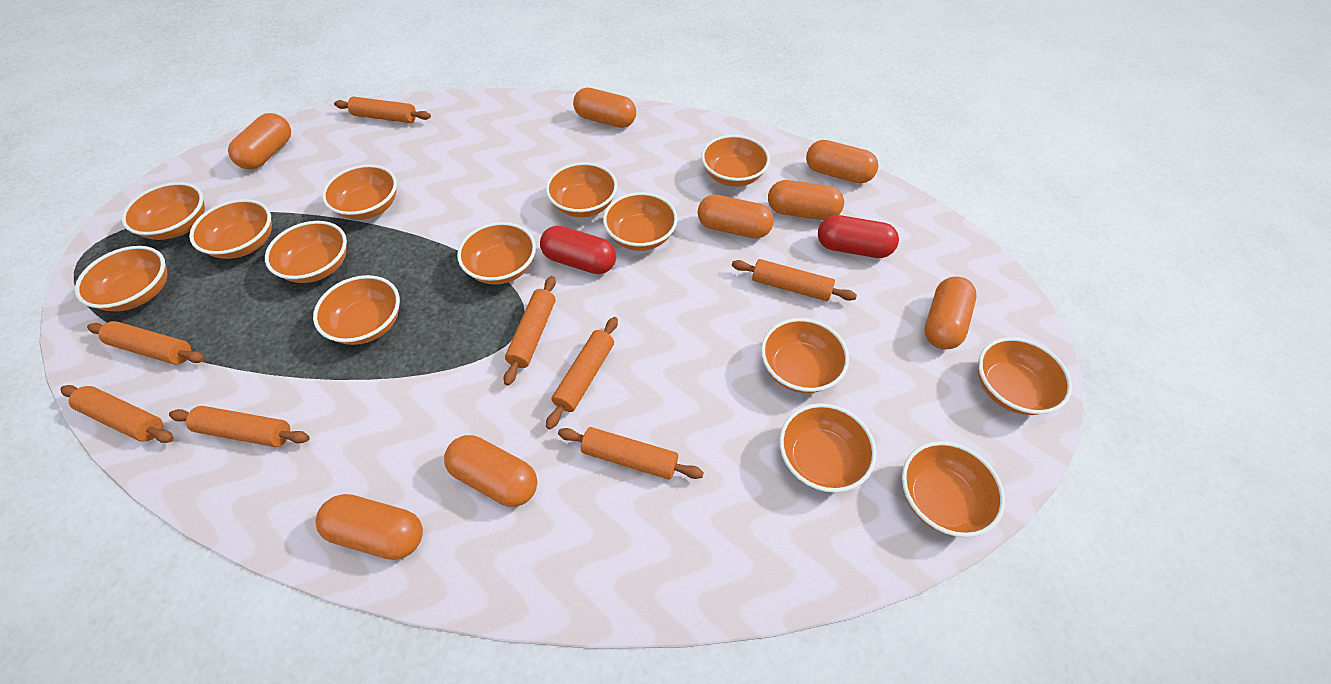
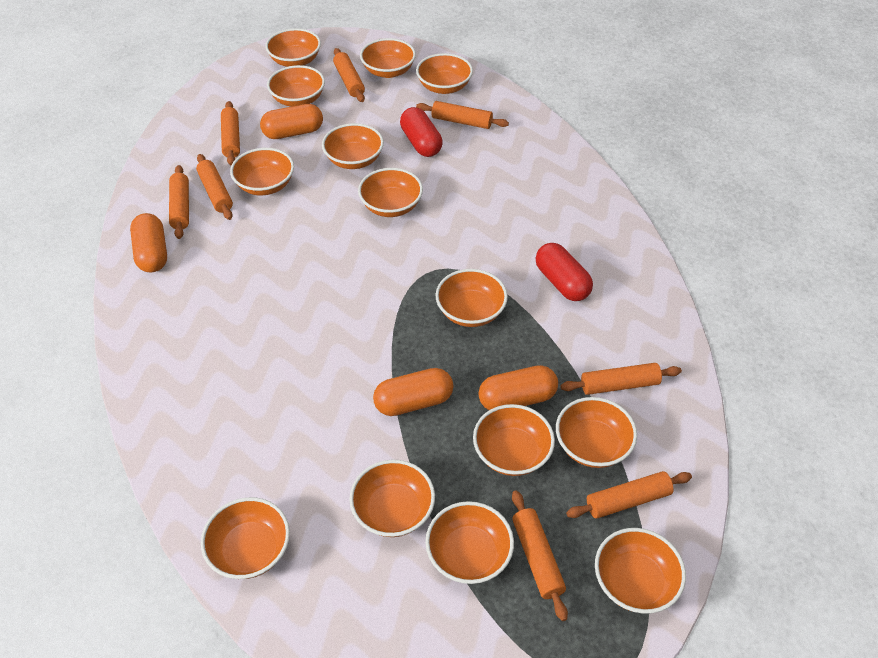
orange capsule: 8 -> 4

